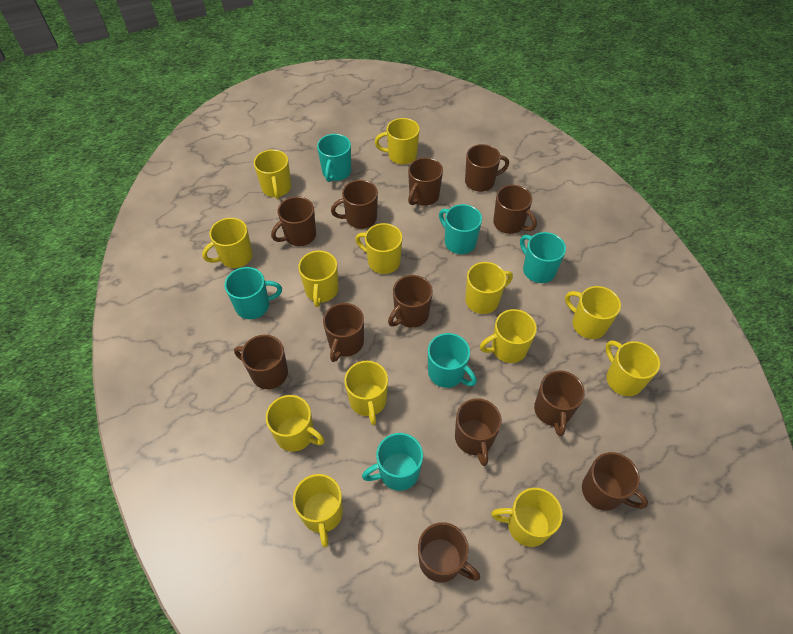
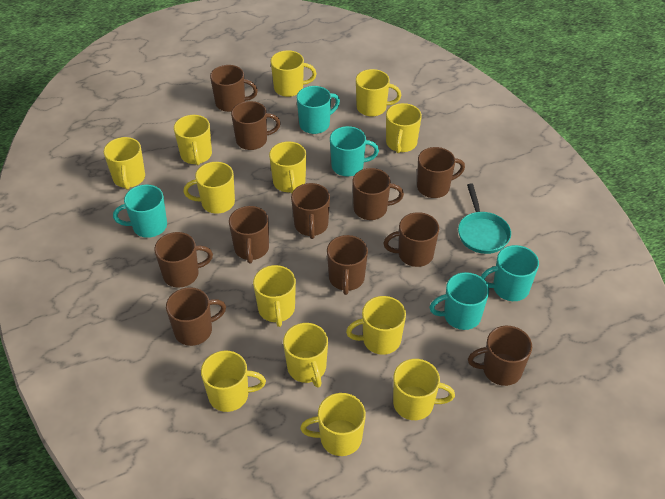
brown mug: 12 -> 11
turquoise mug: 6 -> 5
turquoise pan: 0 -> 1

